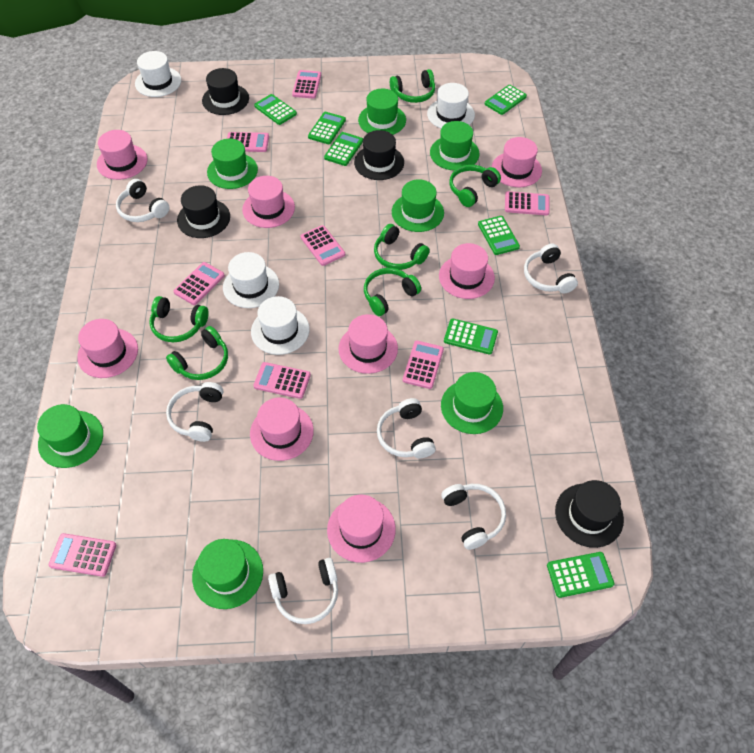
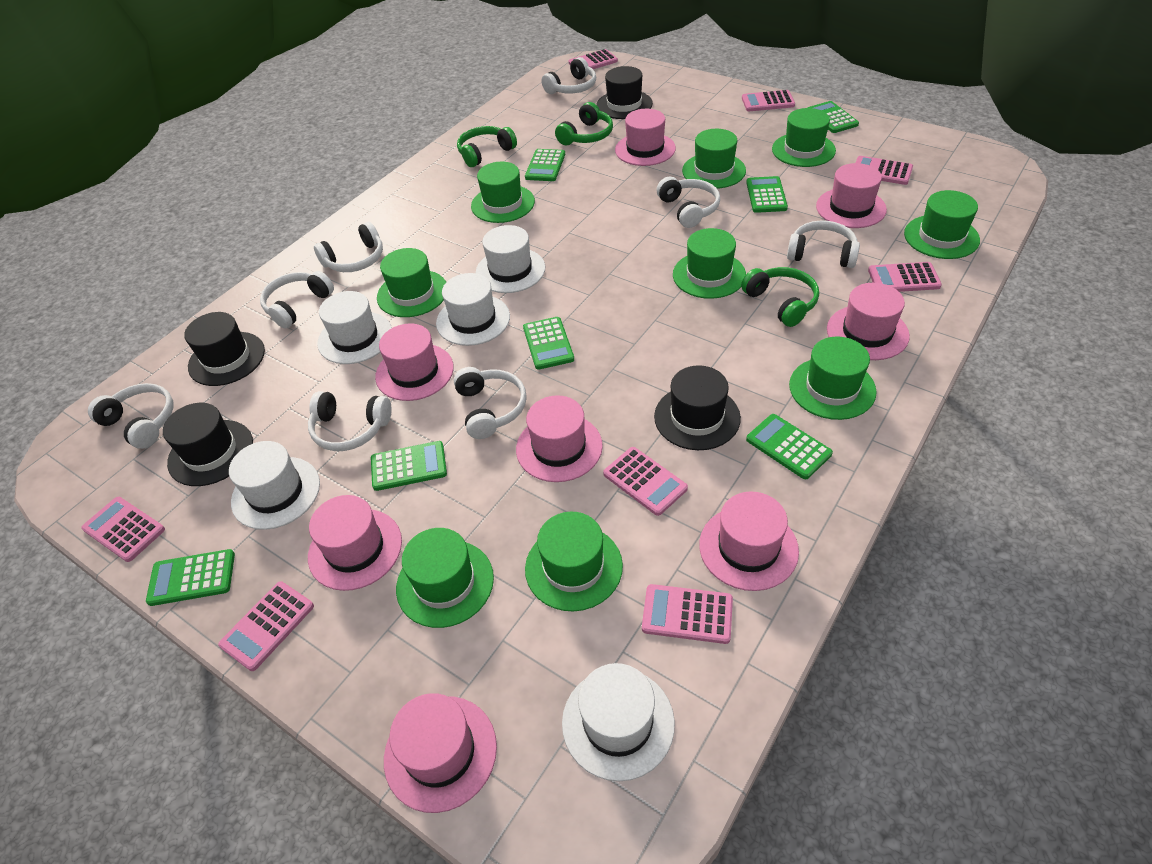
green hat: 7 -> 9
green headphones: 6 -> 3
white hat: 4 -> 5
white headphones: 6 -> 8

